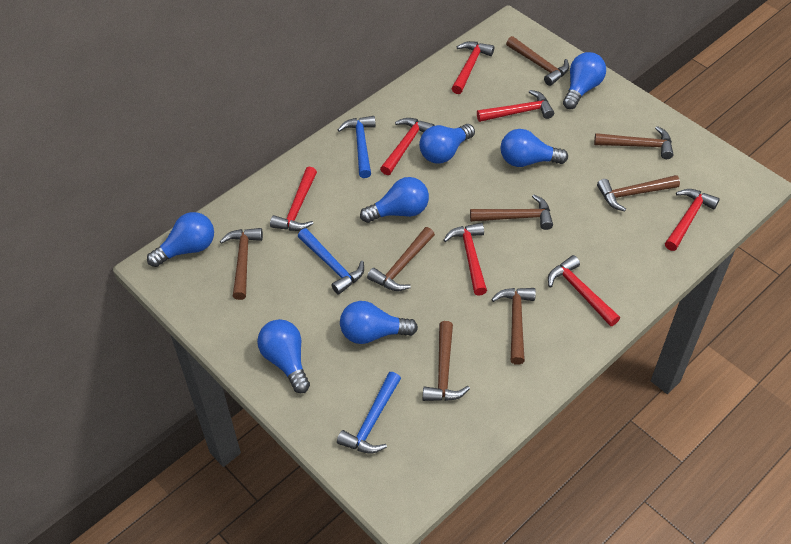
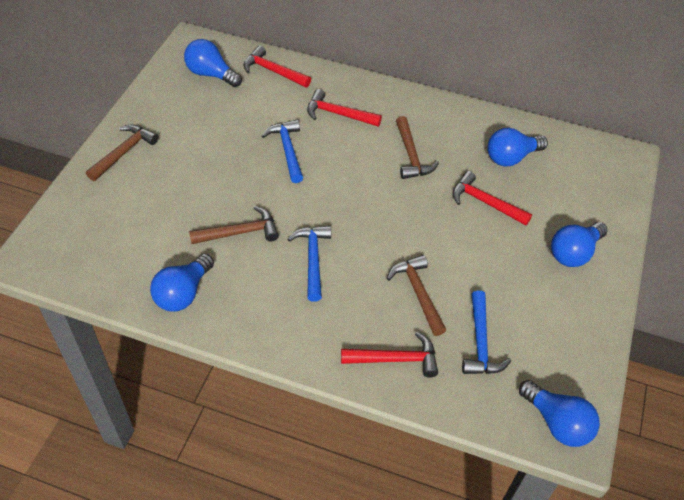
blue light bulb: 7 -> 5
brown hammer: 8 -> 4
red hammer: 7 -> 4

